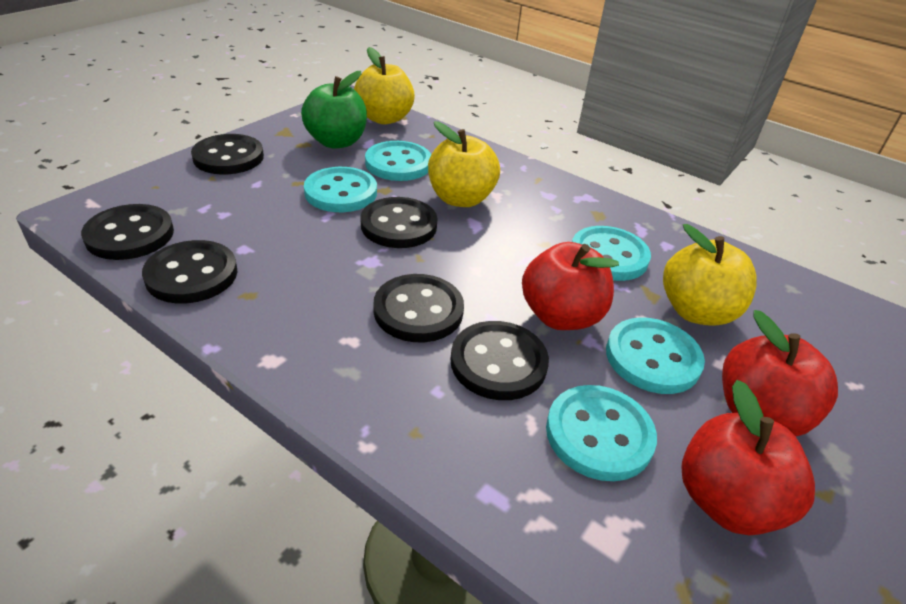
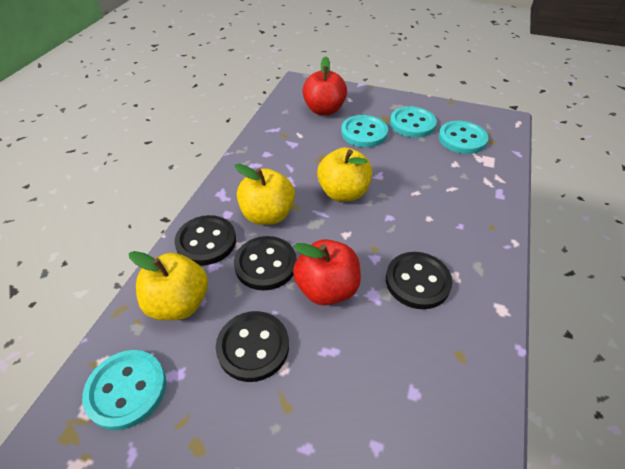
black button: 6 -> 4
green apple: 1 -> 0
red apple: 3 -> 2
turquoise button: 5 -> 4

